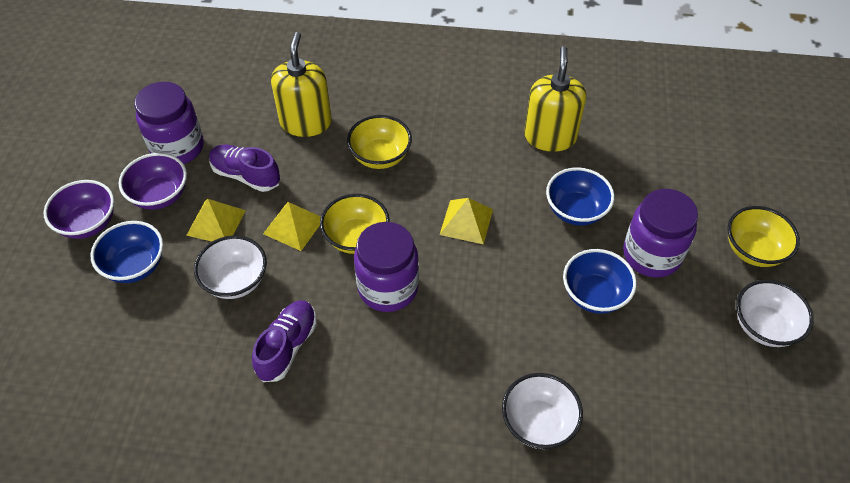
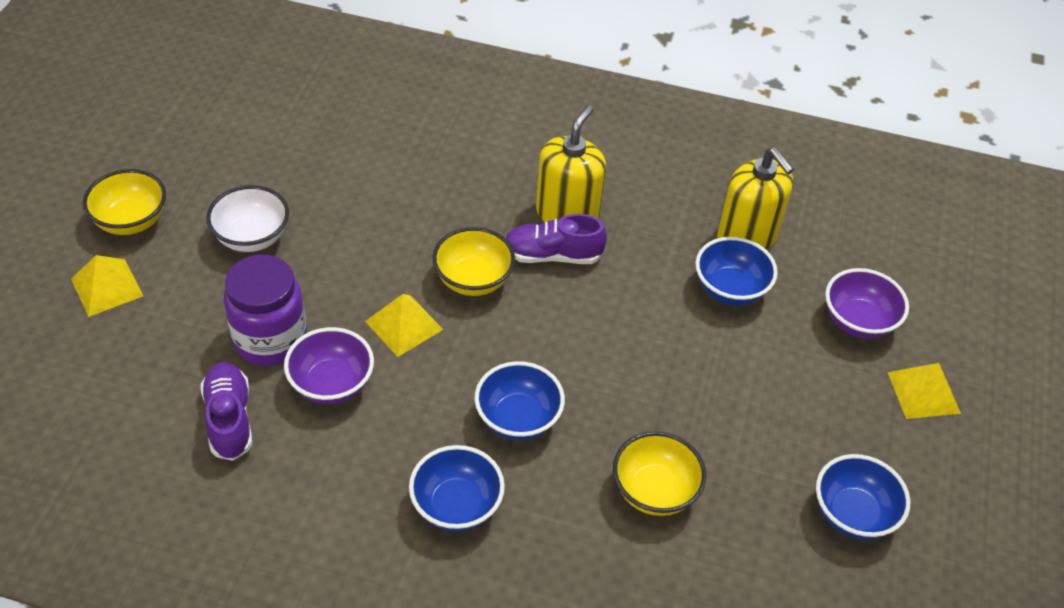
blue bowl: 3 -> 4
purple jar: 3 -> 1
white bowl: 3 -> 1

